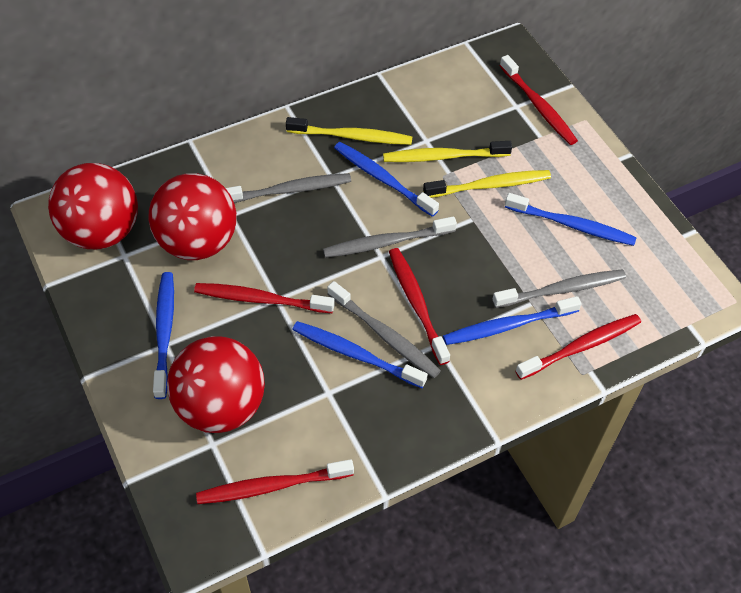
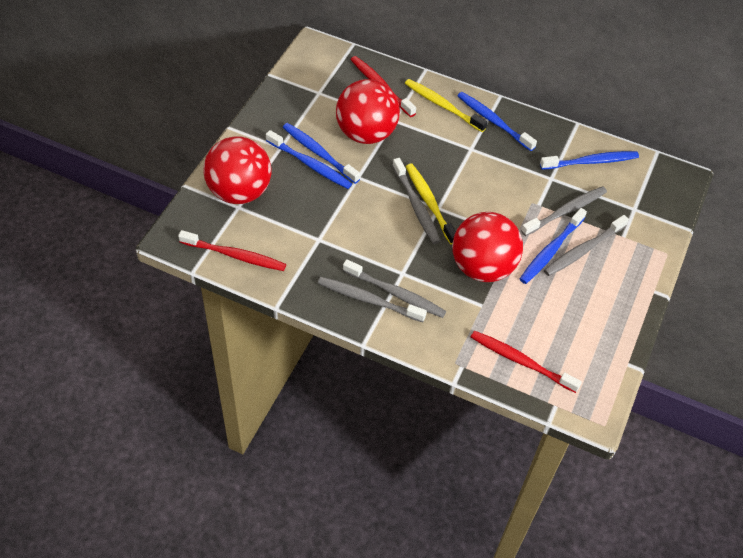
grey toothbrush: 4 -> 5
red toothbrush: 5 -> 3
yellow toothbrush: 3 -> 2

